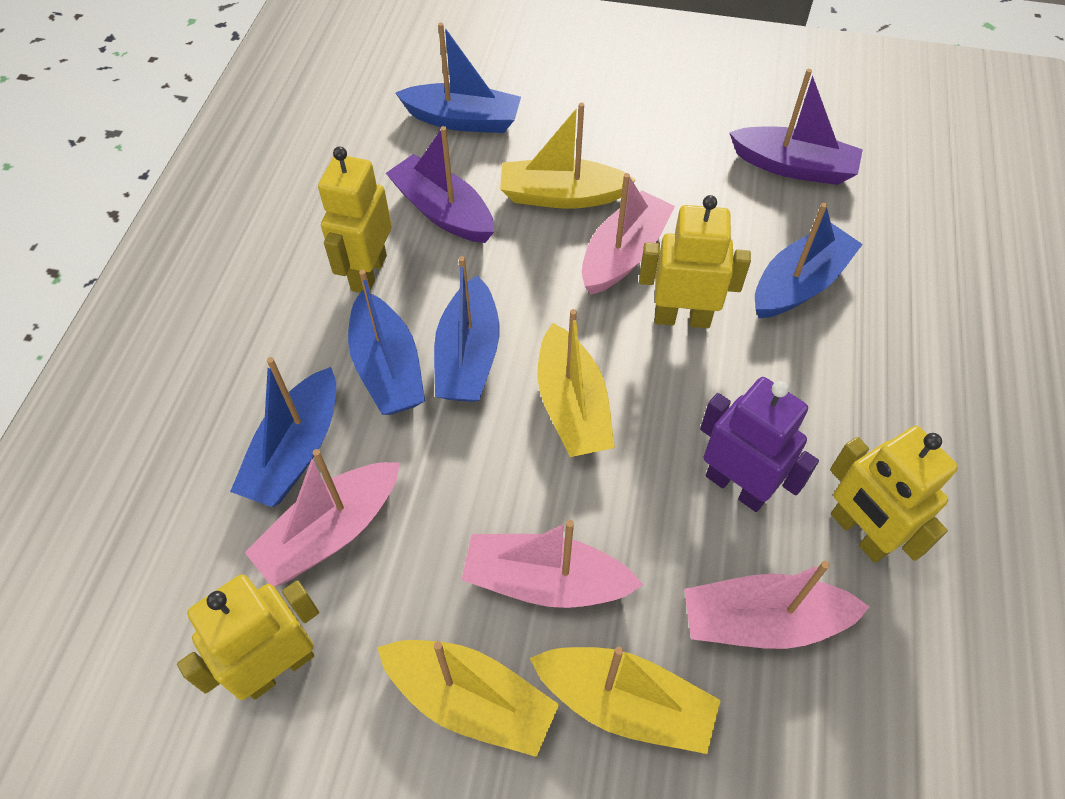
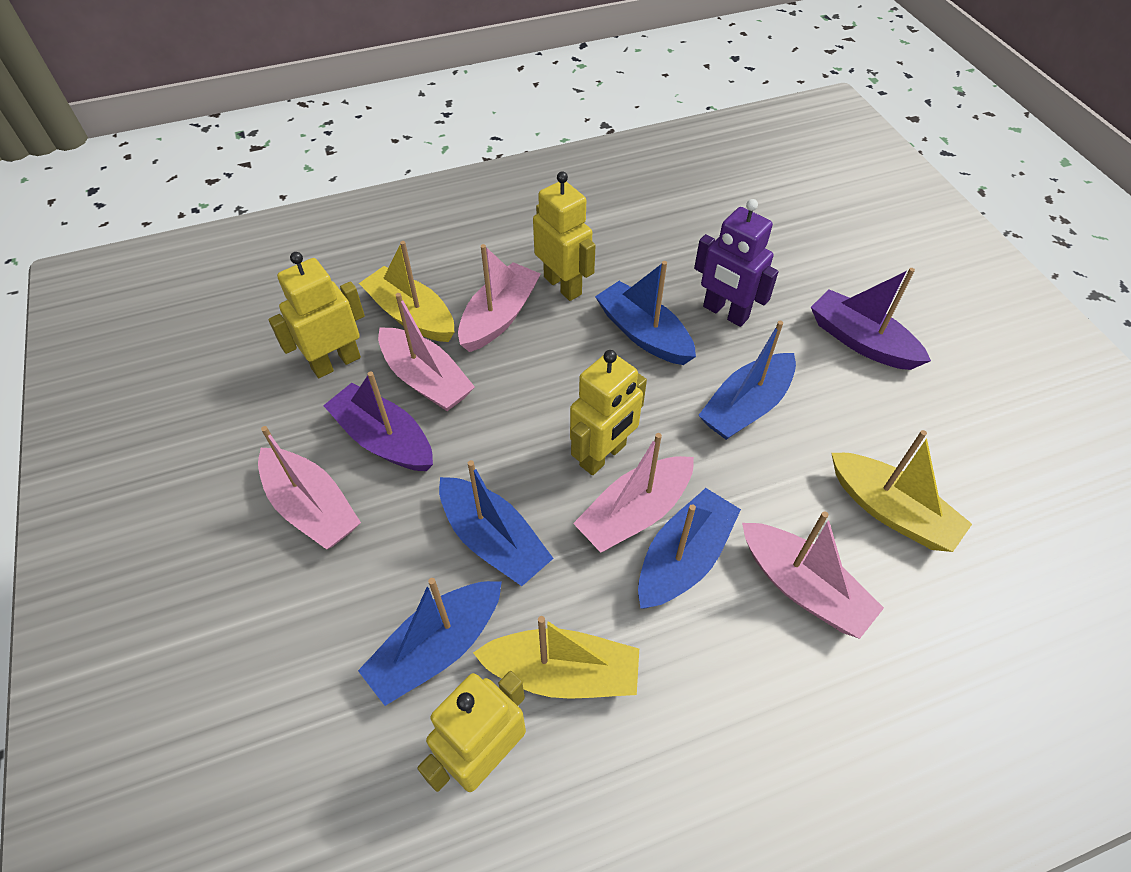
pink boat: 4 -> 5
yellow boat: 4 -> 3

